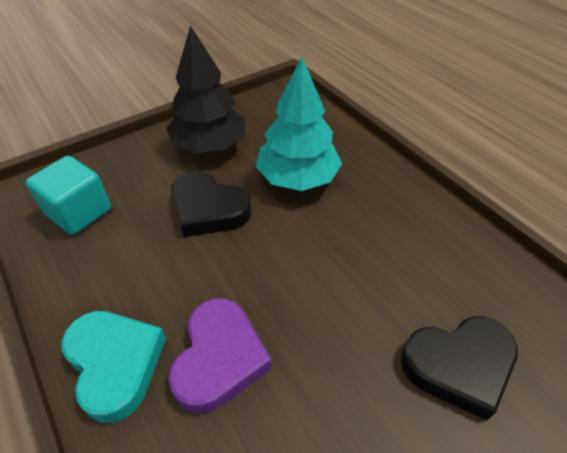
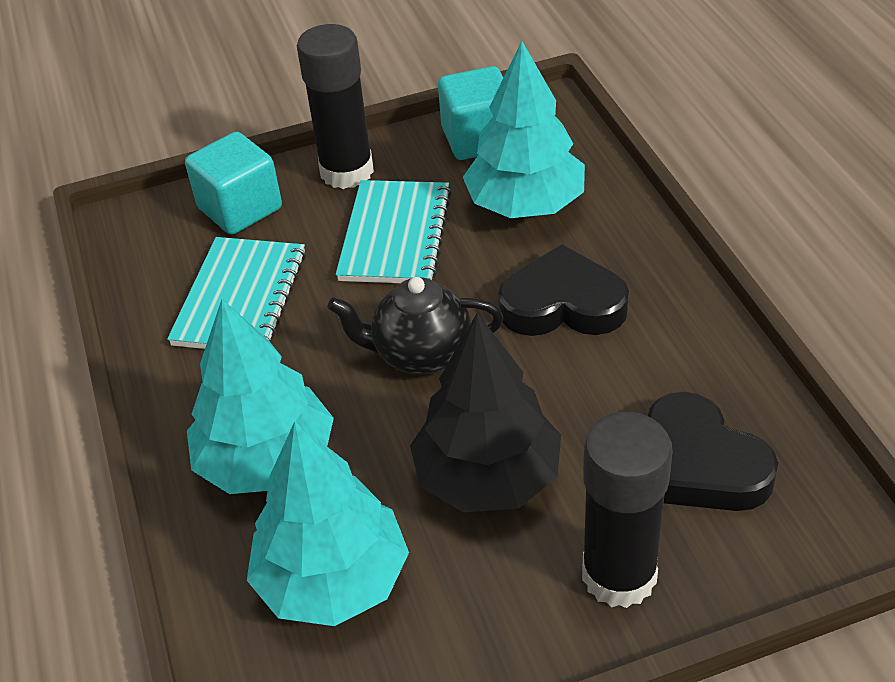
black glue stick: 0 -> 2
black teapot: 0 -> 1
purple heart: 1 -> 0
turquoise cube: 1 -> 2
turquoise heart: 1 -> 0
turquoise notebook: 0 -> 2
turquoise tree: 1 -> 3

